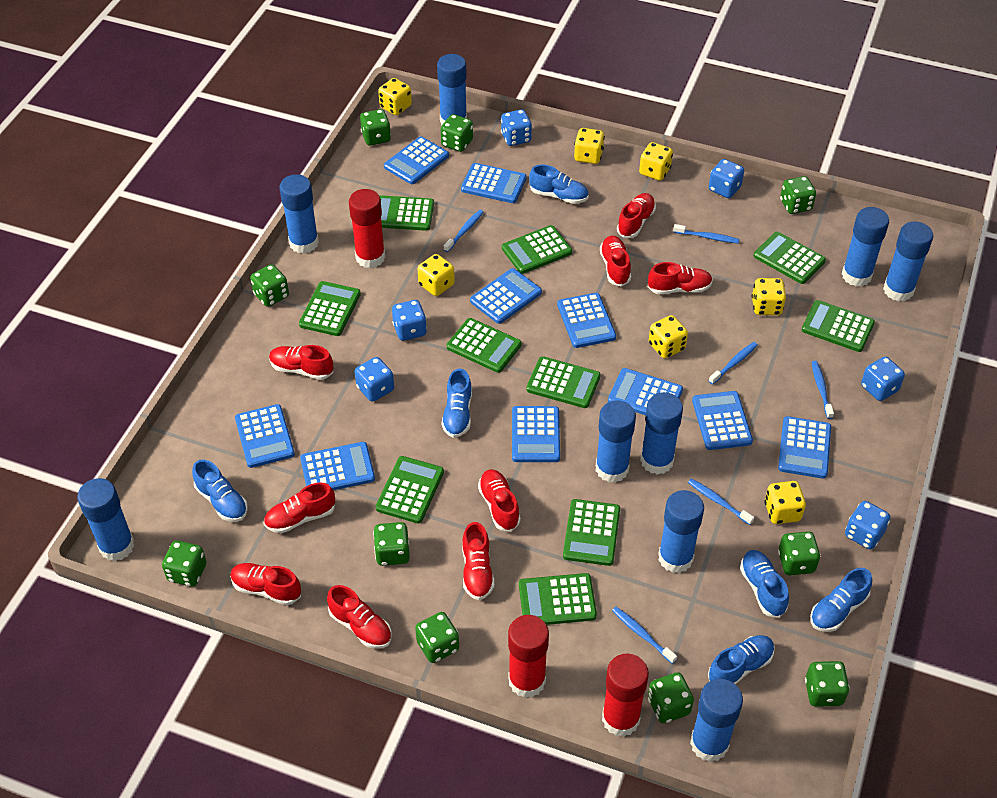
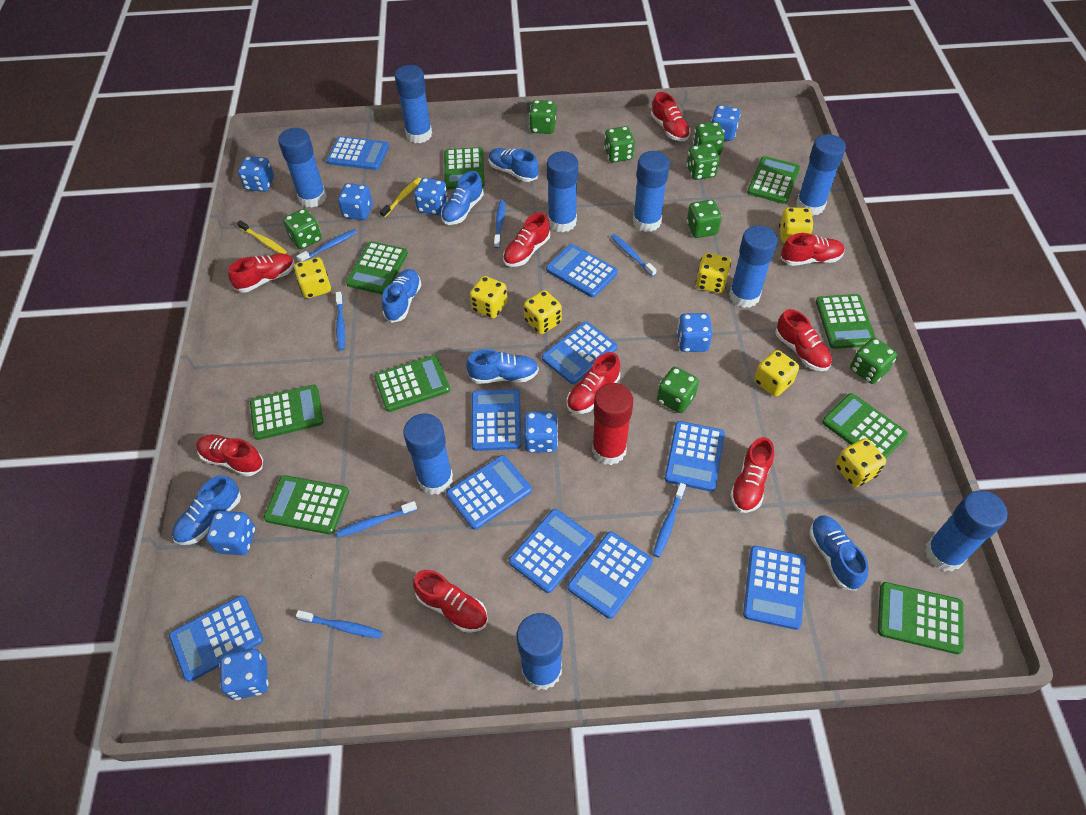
blue dice: 6 -> 8
blue toothbrush: 6 -> 7
green calculator: 10 -> 9
green dice: 10 -> 8
red glue stick: 3 -> 1
yellow toothbrush: 0 -> 2

